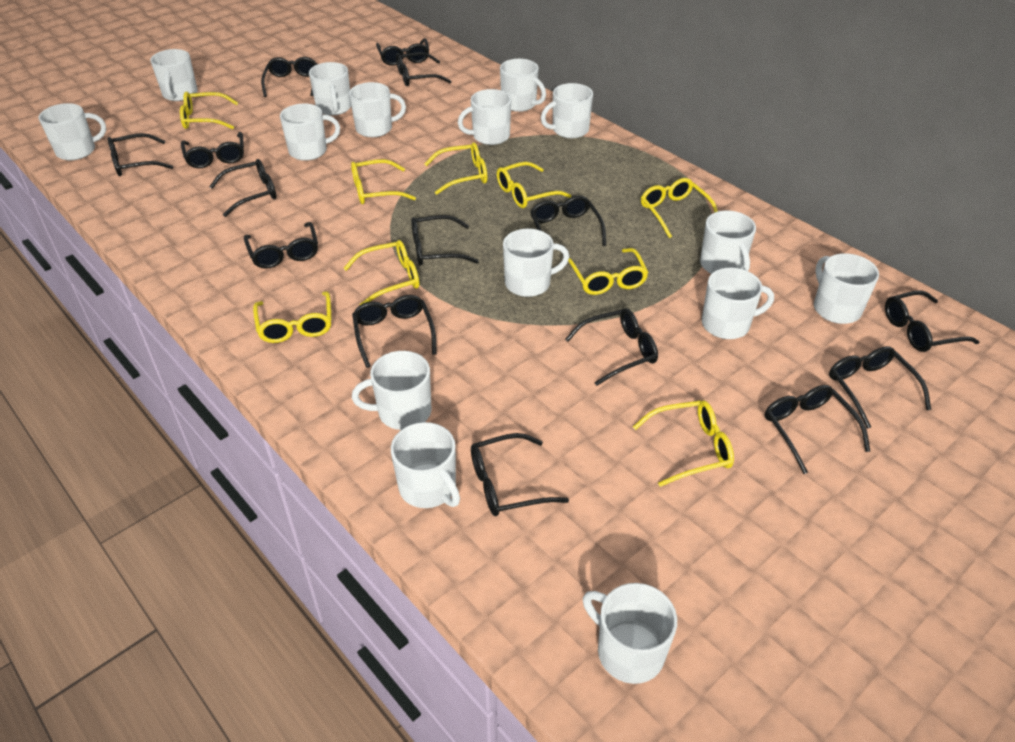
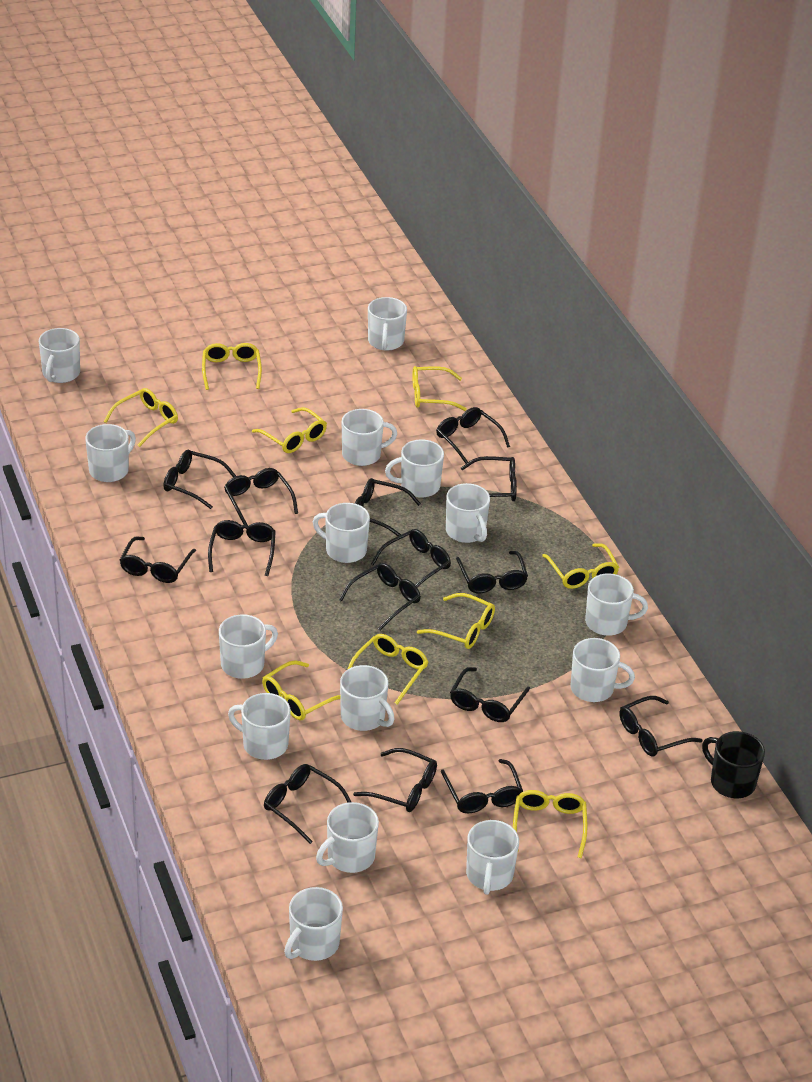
black mug: 0 -> 1

